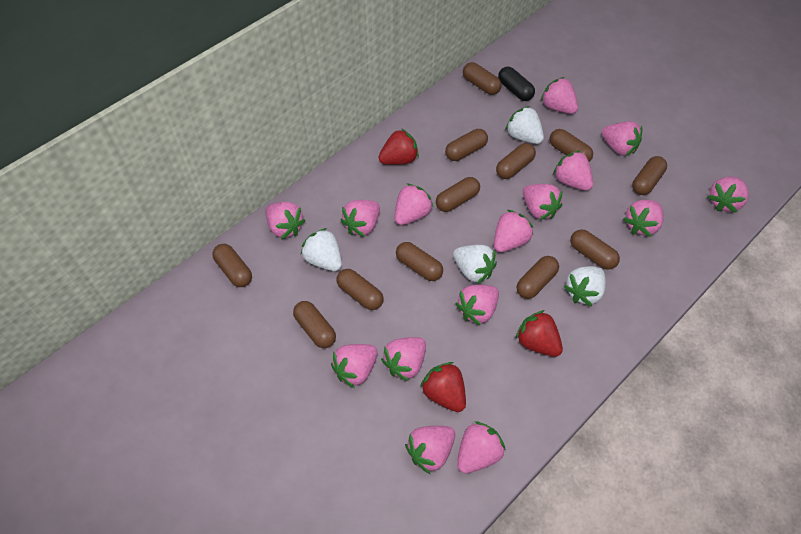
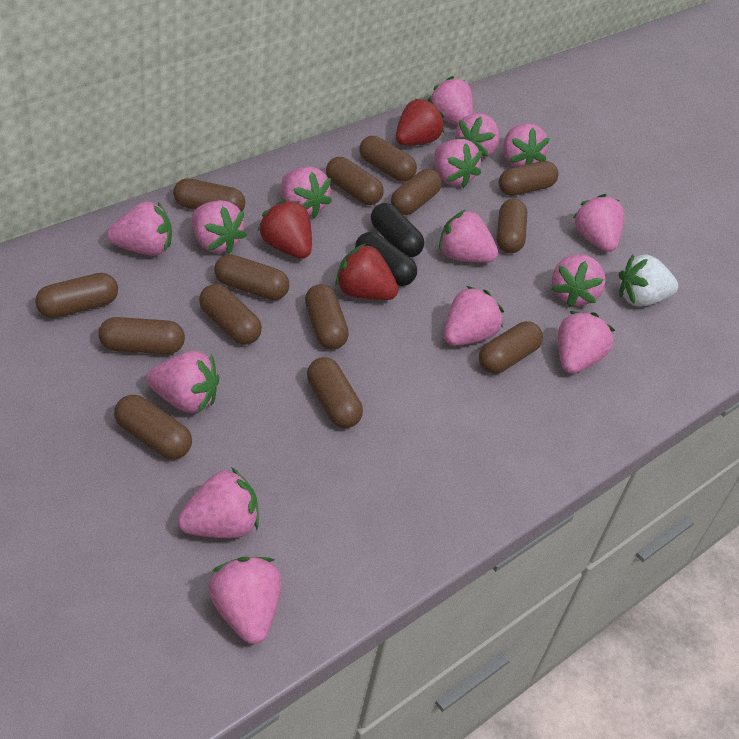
black capsule: 1 -> 2
brown capsule: 12 -> 14
white strawberry: 4 -> 1

